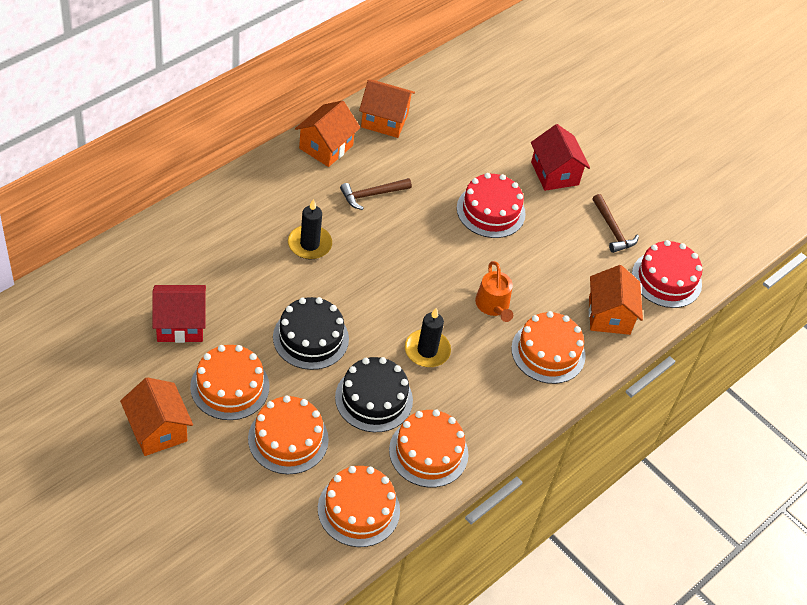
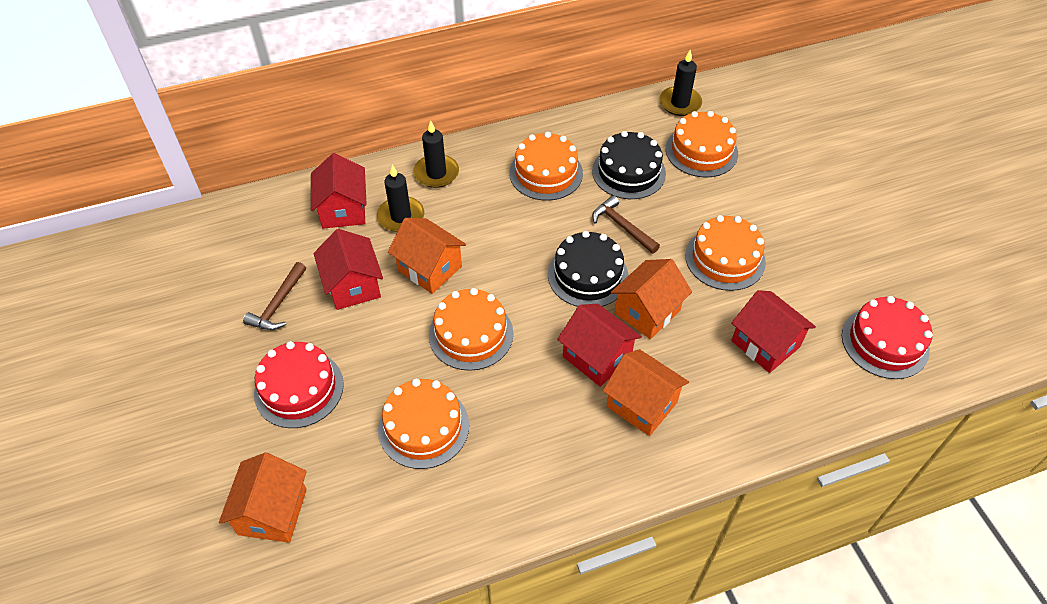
black candle: 2 -> 3
orange watering can: 1 -> 0
red house: 2 -> 4

